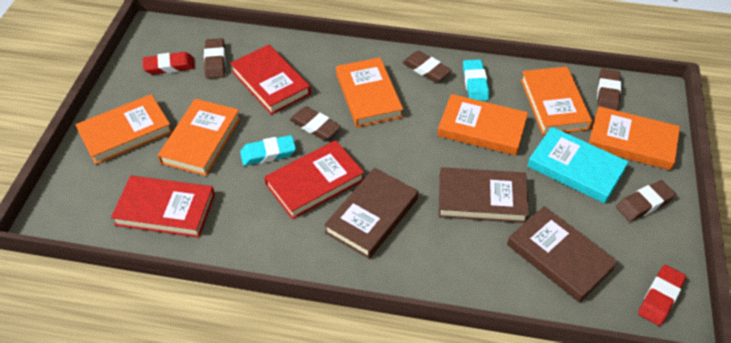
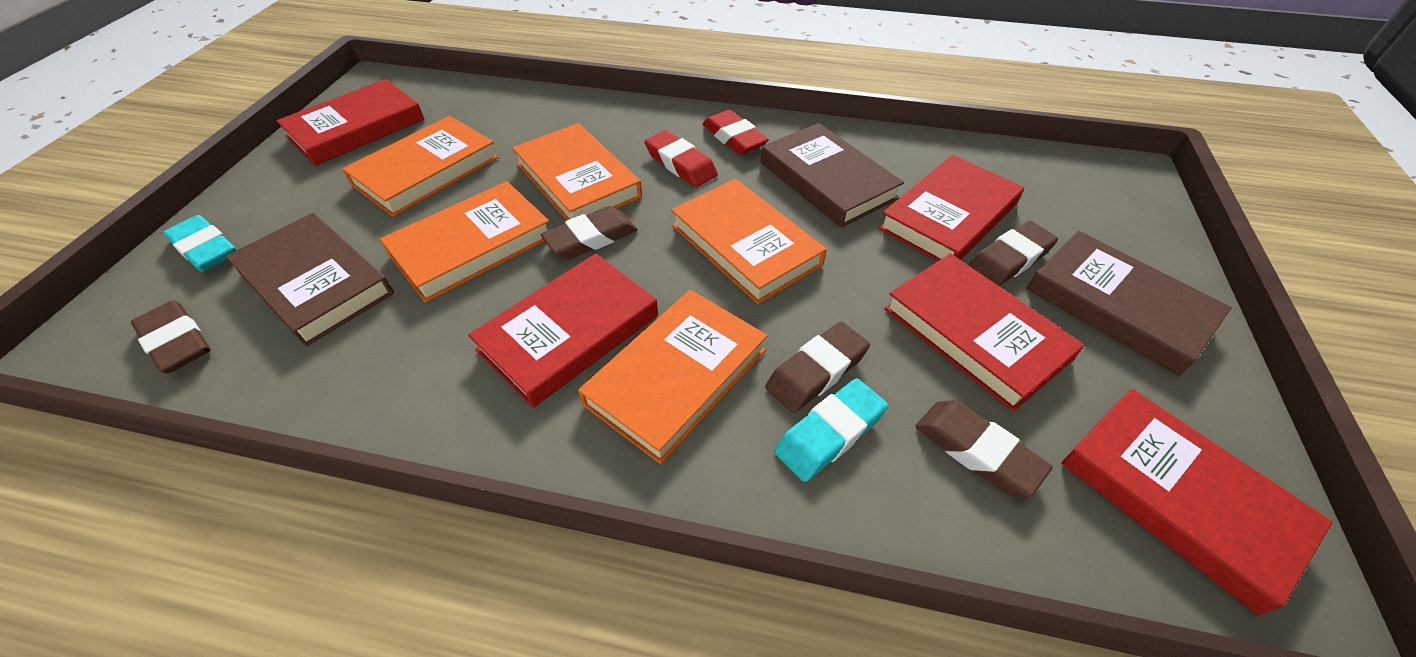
orange book: 6 -> 5
red book: 3 -> 5
turquoise book: 1 -> 0

